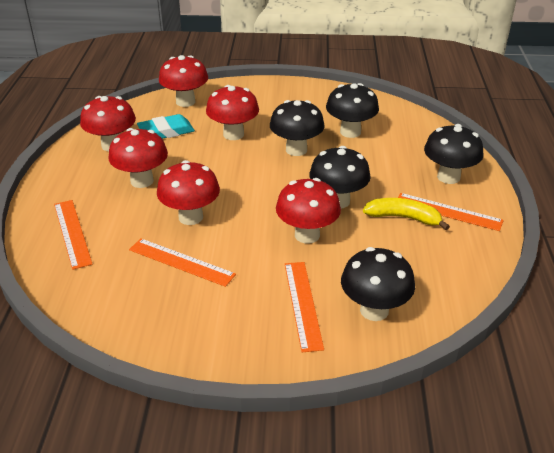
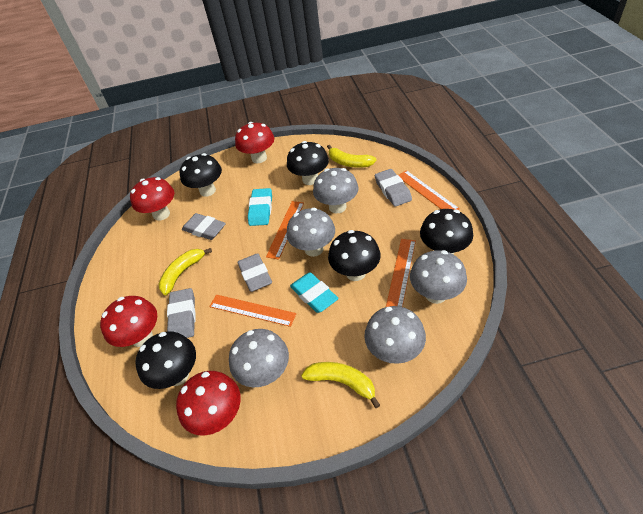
grey eraser: 0 -> 4
grey mushroom: 0 -> 5
red mushroom: 6 -> 4
turquoise eraser: 1 -> 2
yellow banana: 1 -> 3

